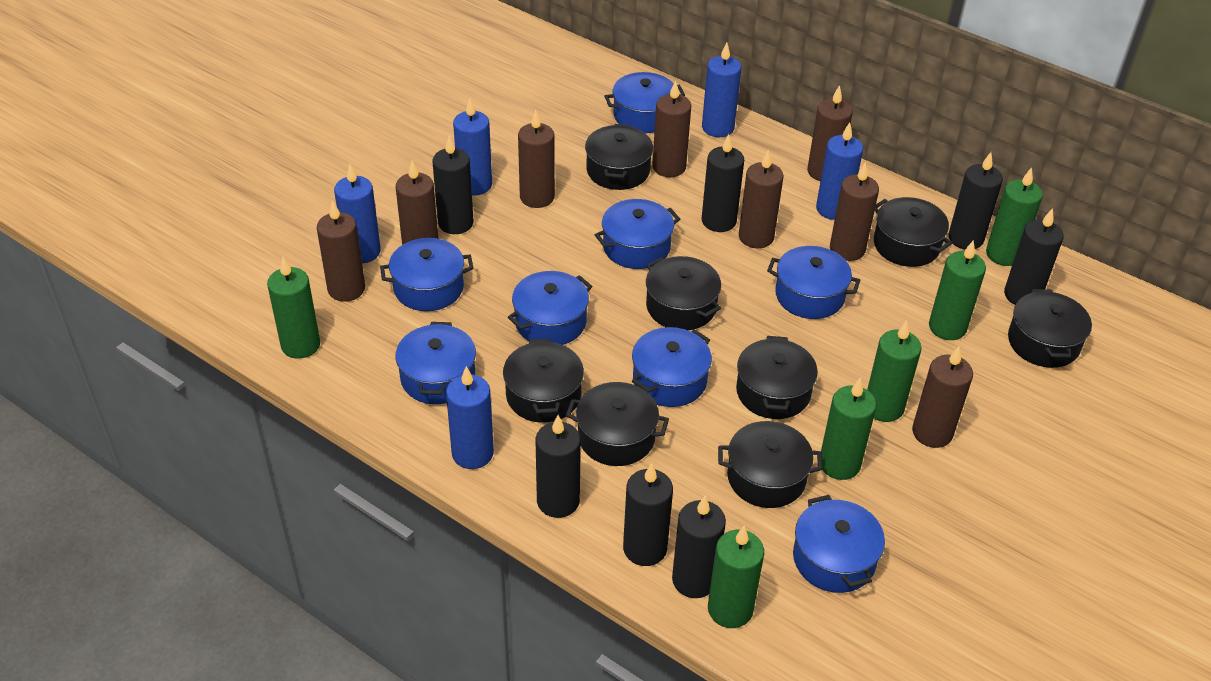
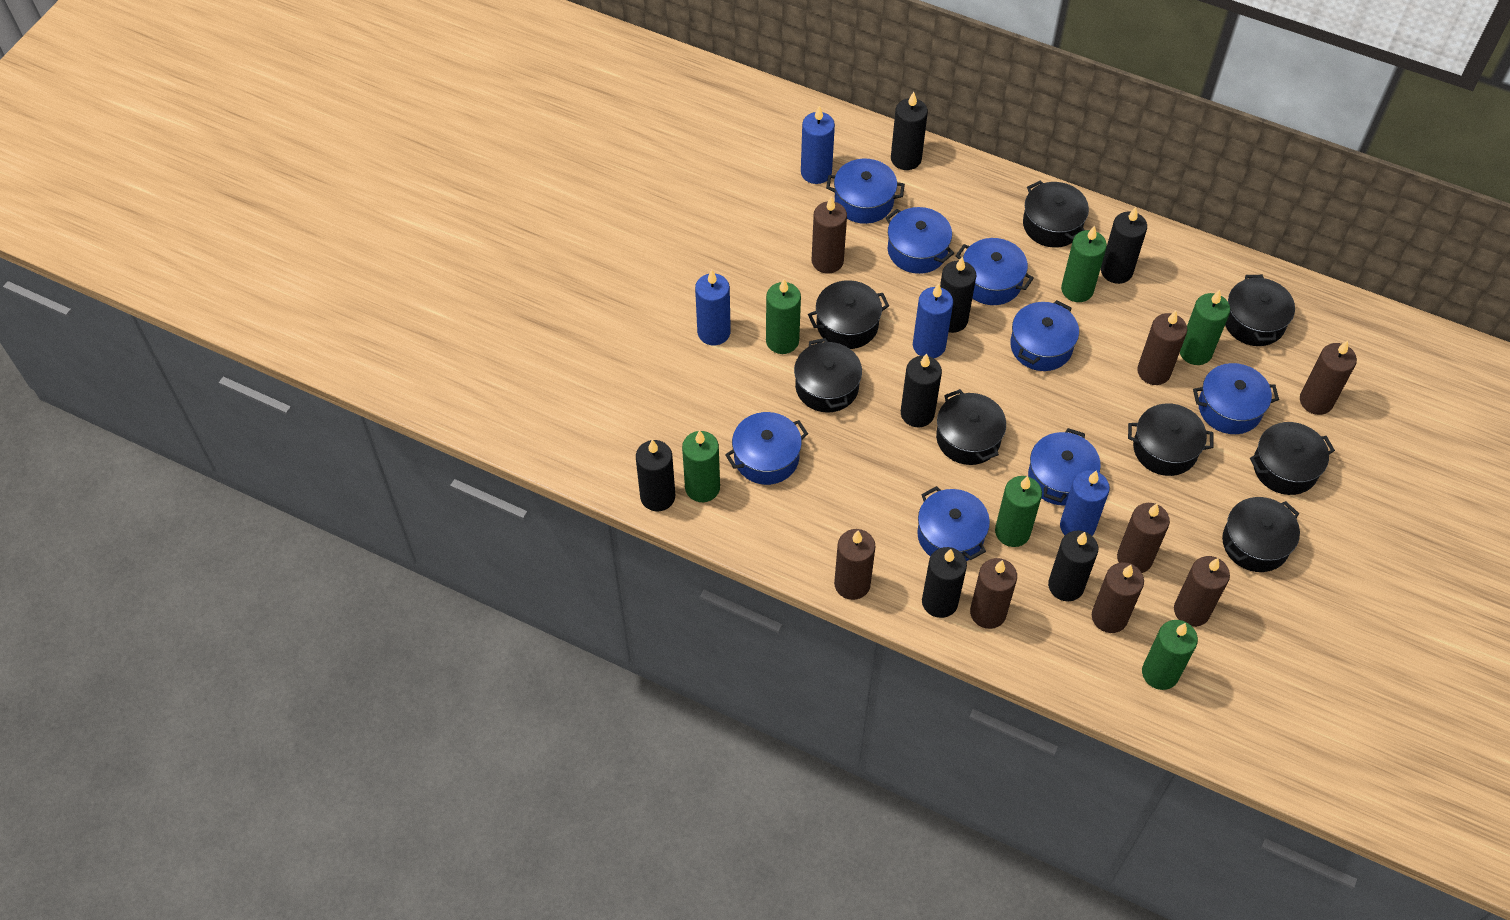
blue candle: 5 -> 4

